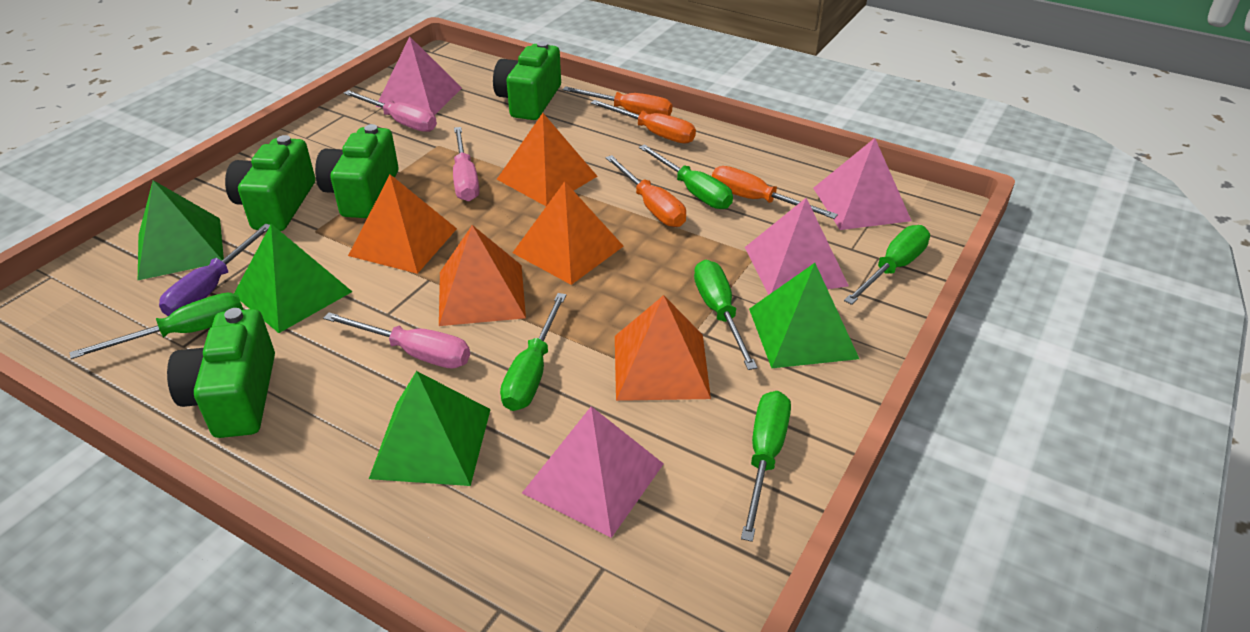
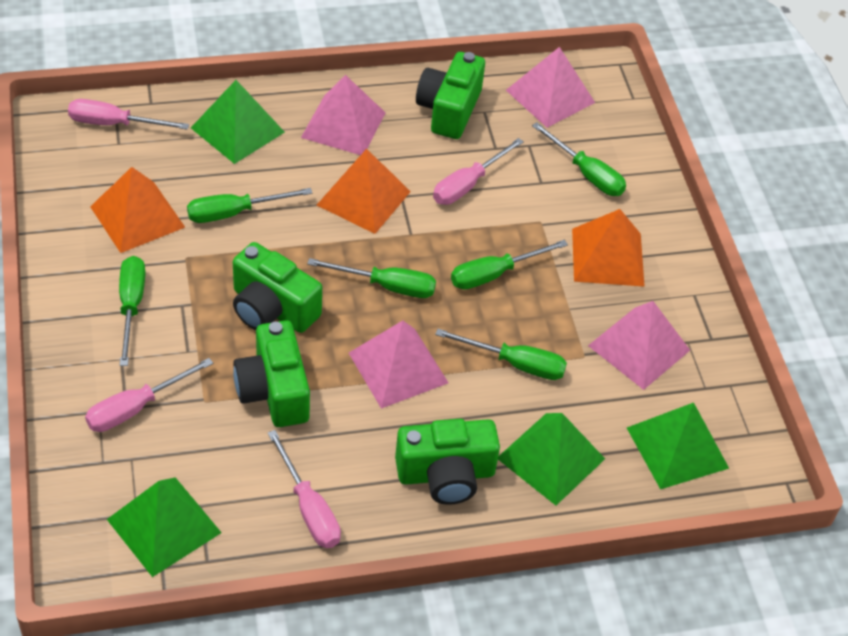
orange pyramid: 5 -> 3
orange screwdriver: 4 -> 0
pink screwdriver: 3 -> 4
purple screwdriver: 1 -> 0

